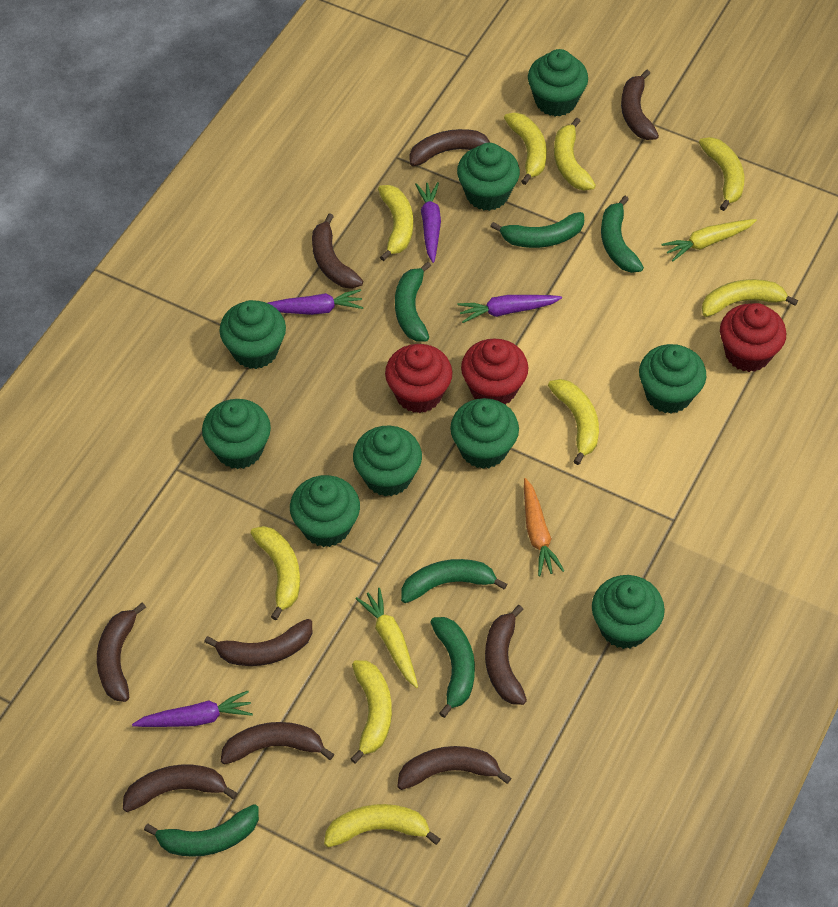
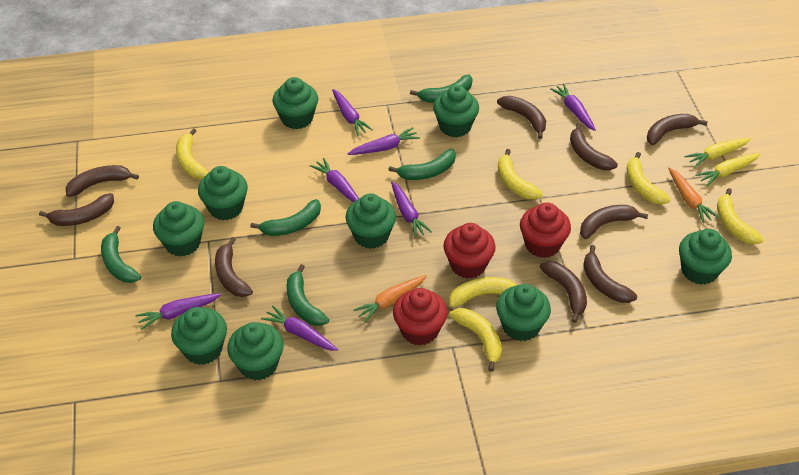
green banana: 6 -> 5
orange carrot: 1 -> 2
purple carrot: 4 -> 7
yellow banana: 9 -> 6

